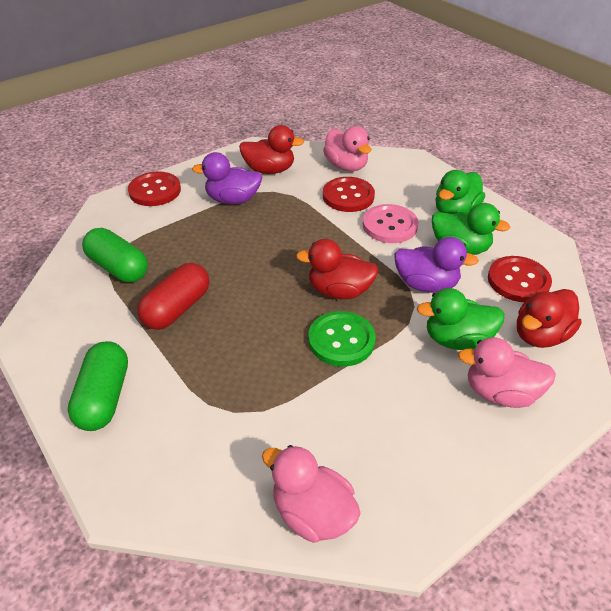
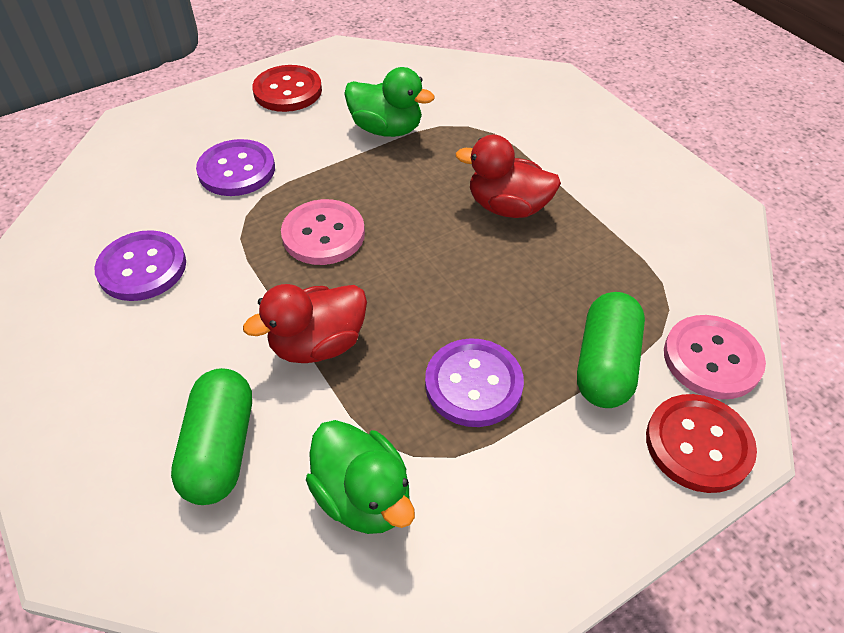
green button: 1 -> 0
green duck: 3 -> 2
pink button: 1 -> 2
pink duck: 3 -> 0
purple button: 0 -> 3
purple duck: 2 -> 0
red button: 3 -> 2
red capsule: 1 -> 0
red duck: 3 -> 2

